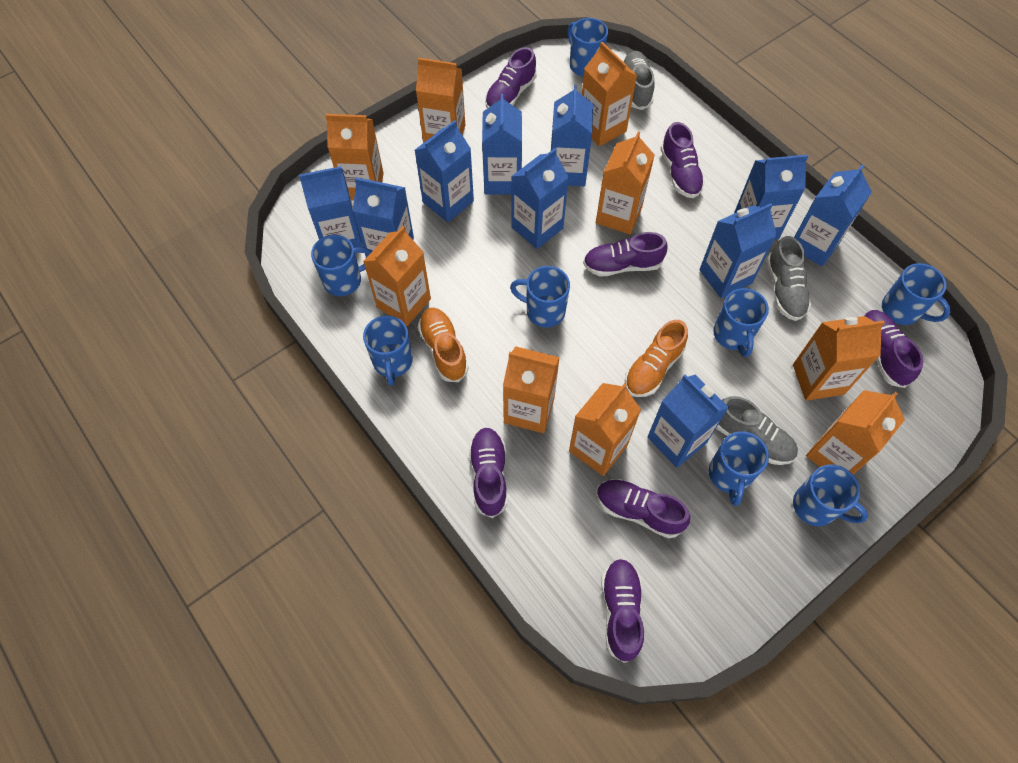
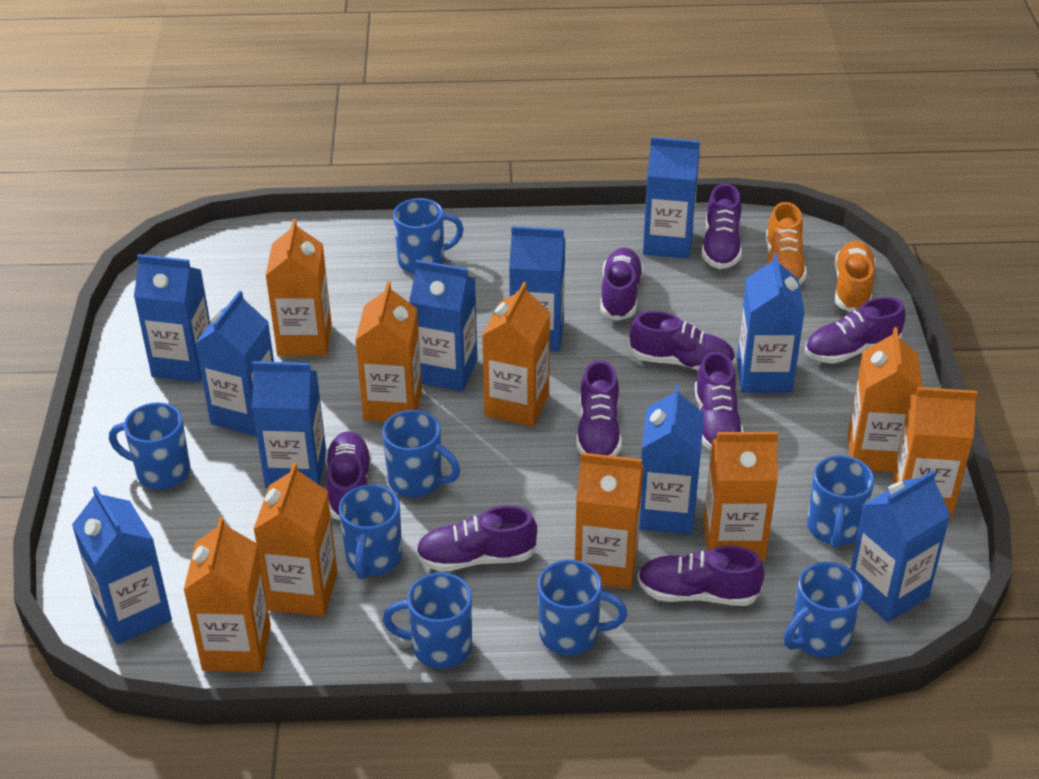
grey shoe: 3 -> 0
purple shoe: 7 -> 9

